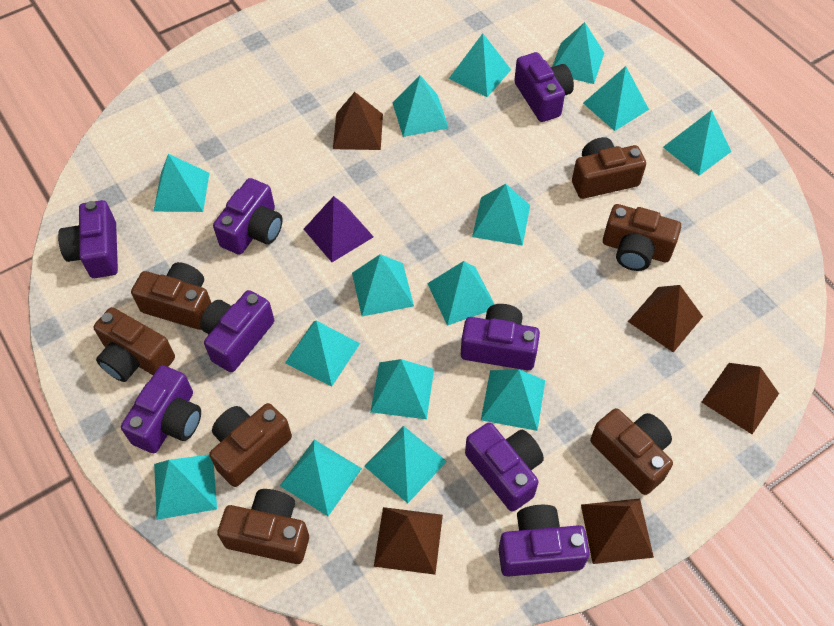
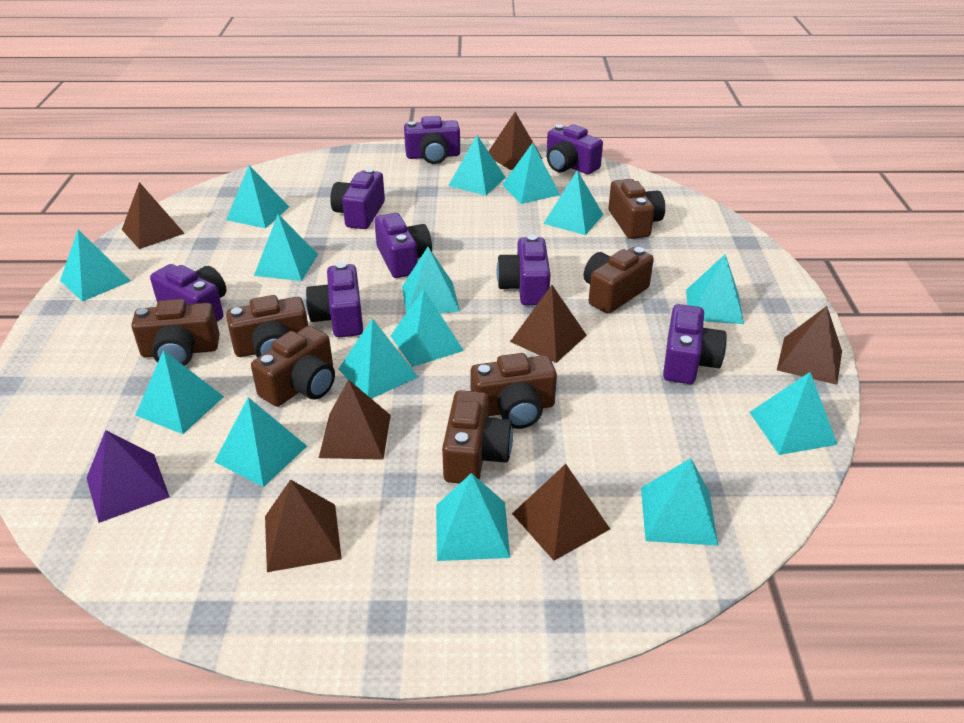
brown pyramid: 5 -> 7

